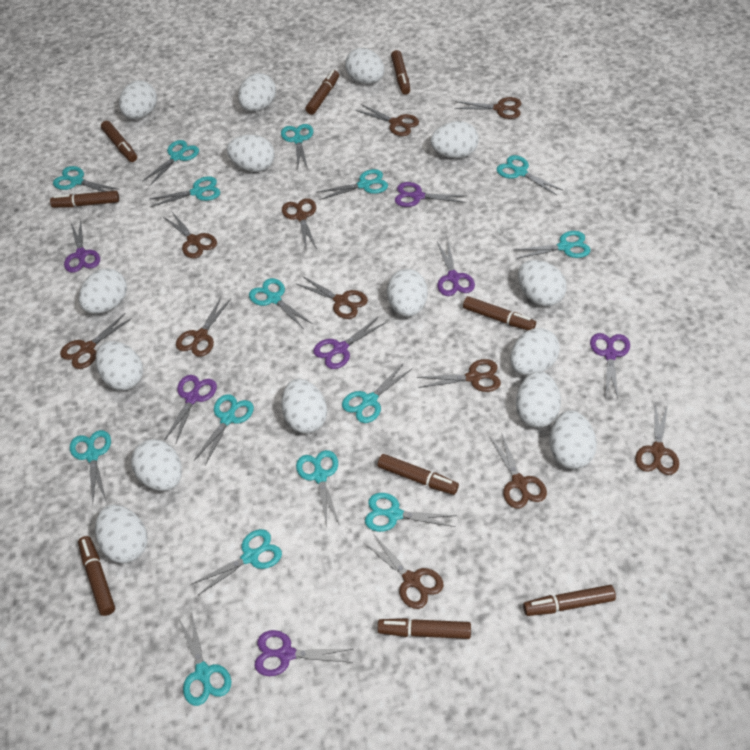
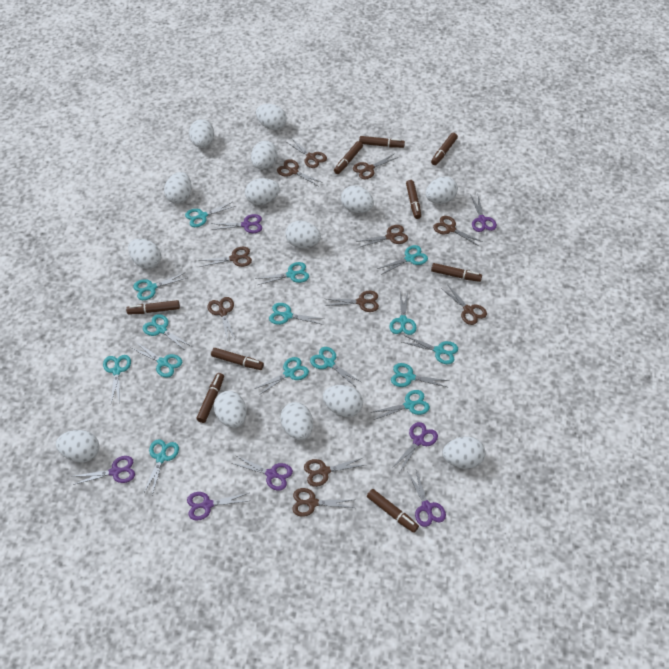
white egg: 15 -> 14

